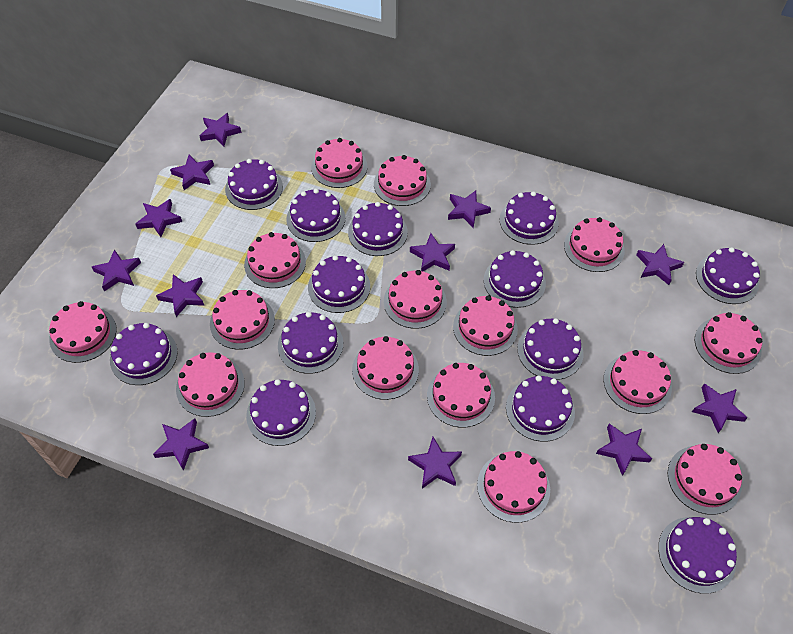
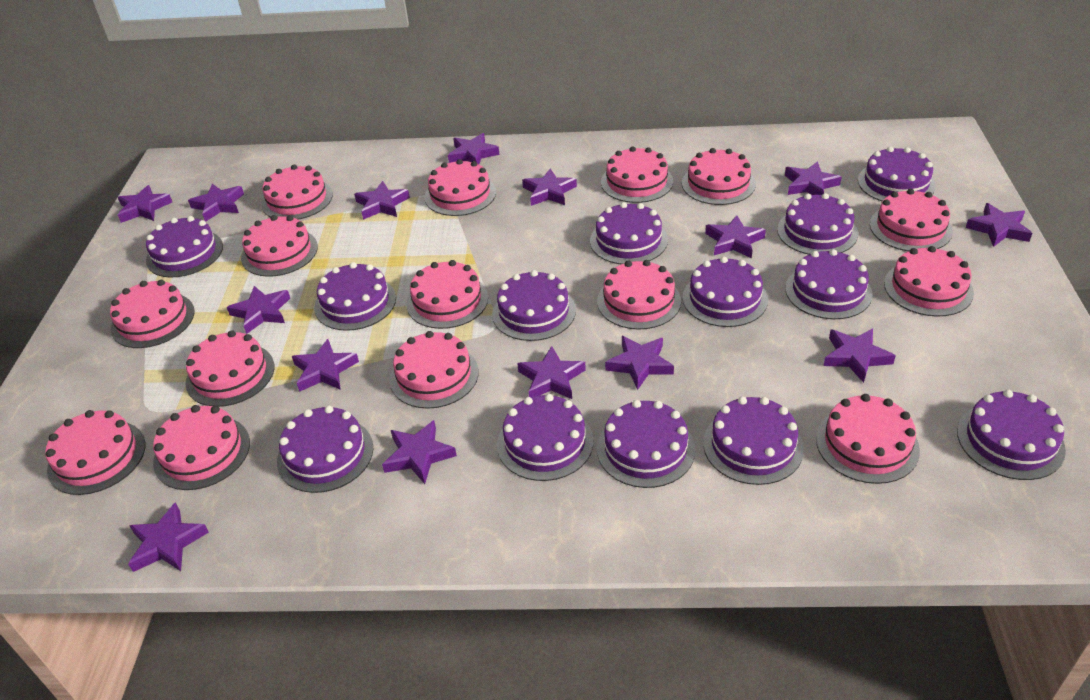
purple star: 12 -> 15

